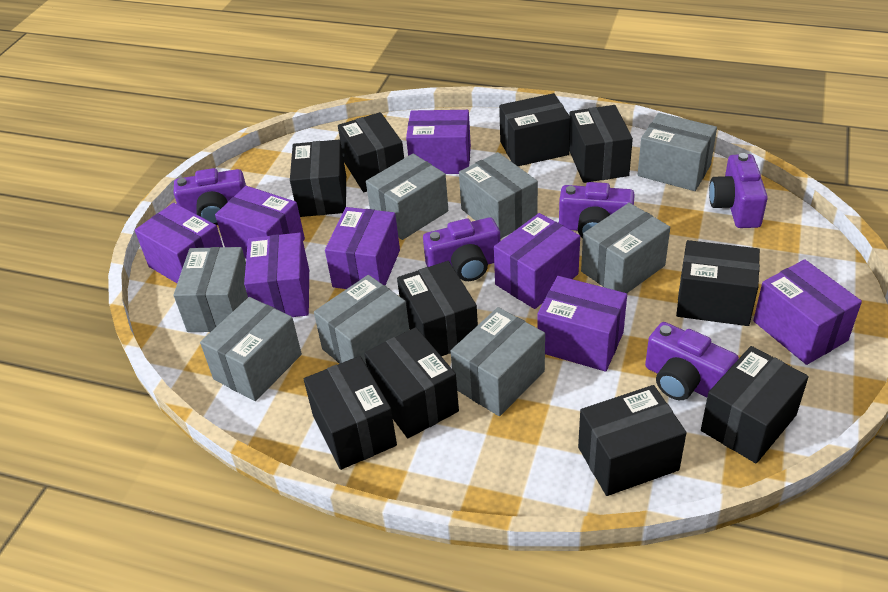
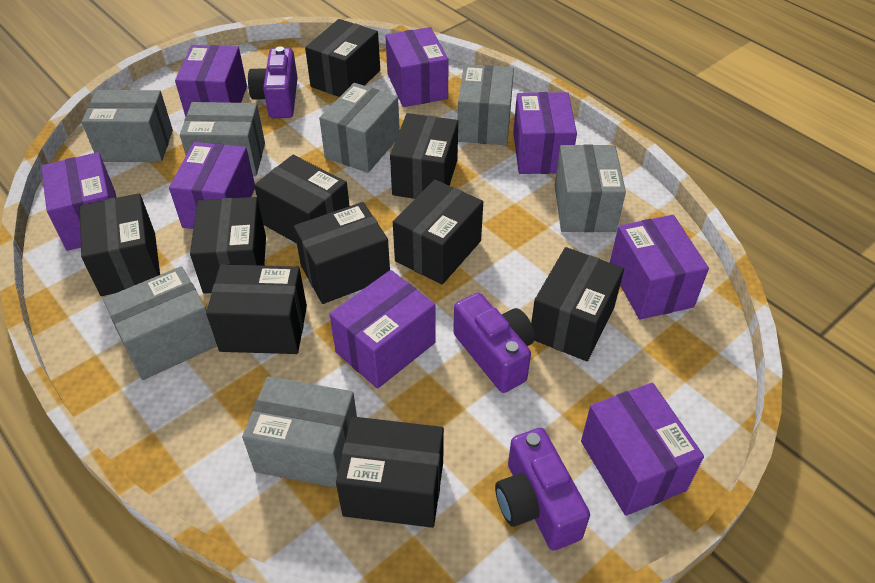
grey box: 8 -> 7
purple camera: 5 -> 3

